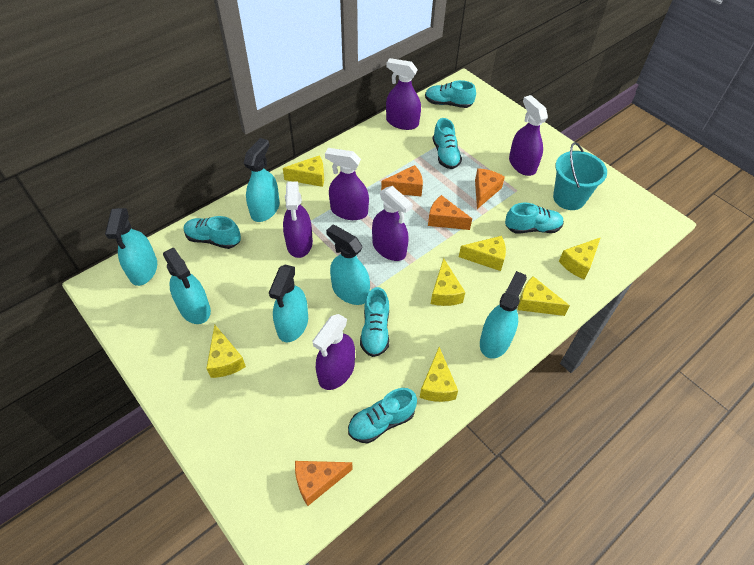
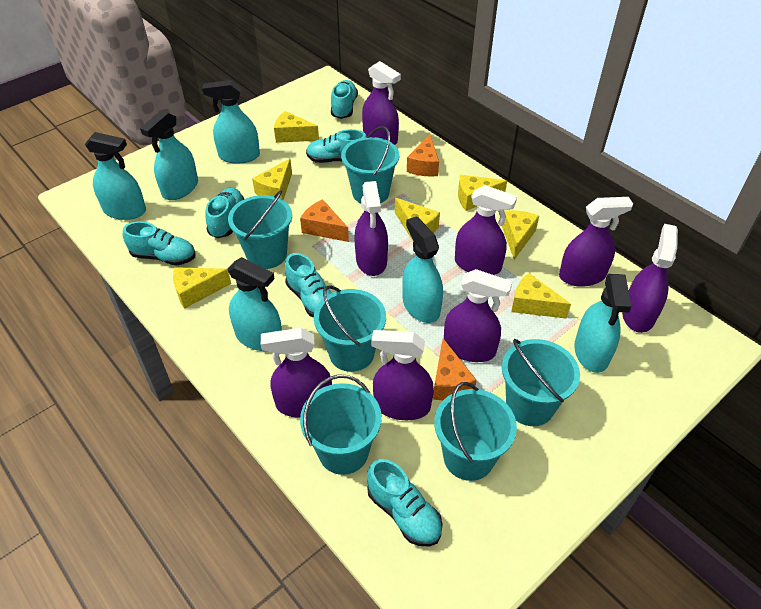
orange cheese: 4 -> 3
purple spray bottle: 6 -> 8
turquoise bucket: 1 -> 6

